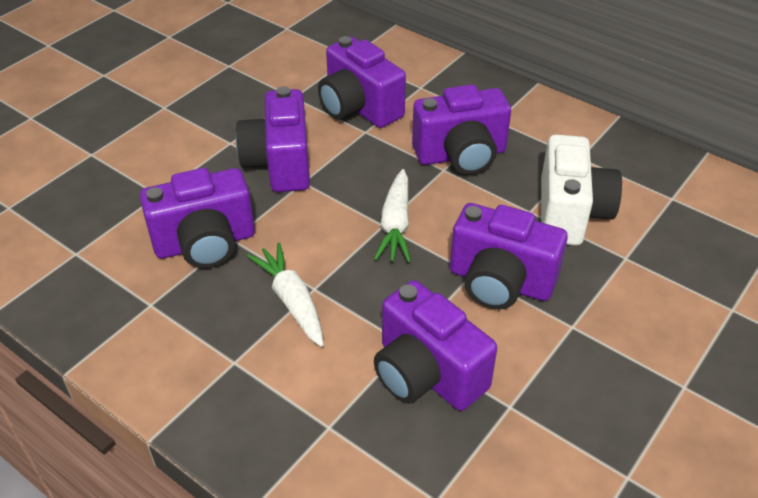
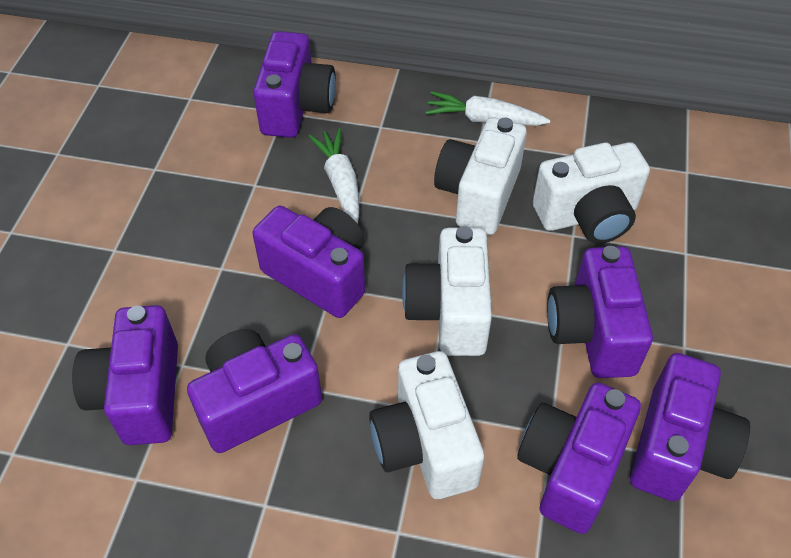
purple camera: 6 -> 7
white camera: 1 -> 4

